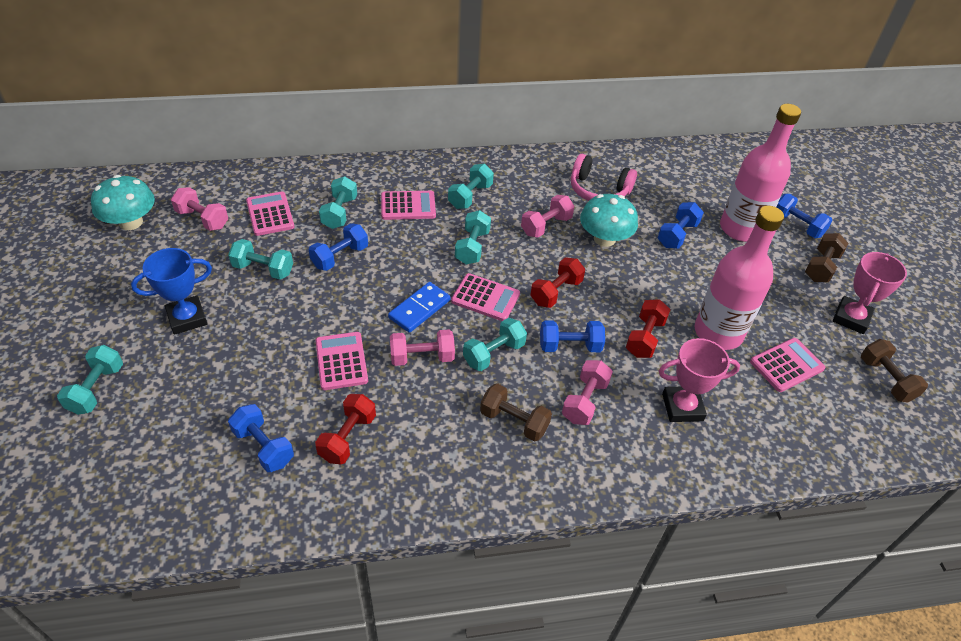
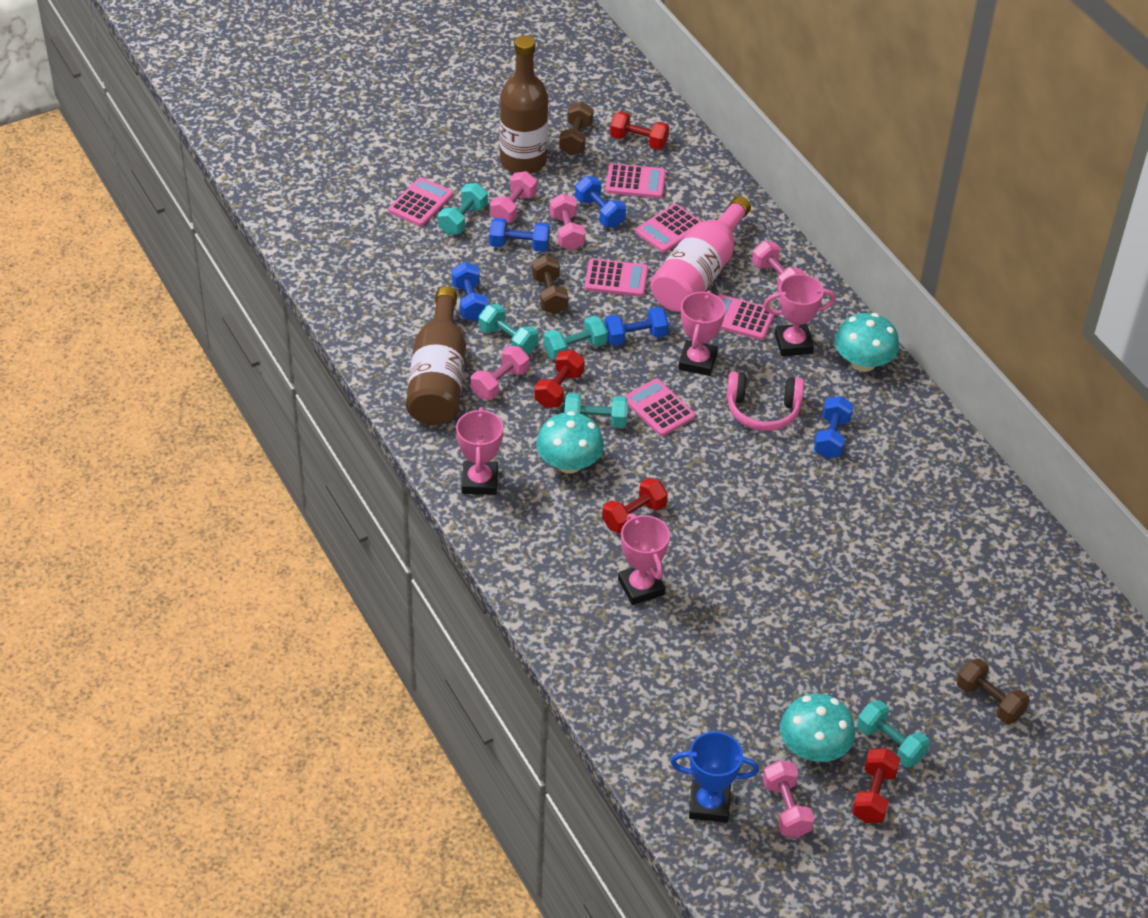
blue domino: 1 -> 0
brown bottle: 0 -> 2
pink bottle: 2 -> 1
pink calculator: 5 -> 6
pink dumbbell: 4 -> 5
pink trophy: 2 -> 4
red dumbbell: 3 -> 4
turquoise dumbbell: 6 -> 5
turquoise mushroom: 2 -> 3

